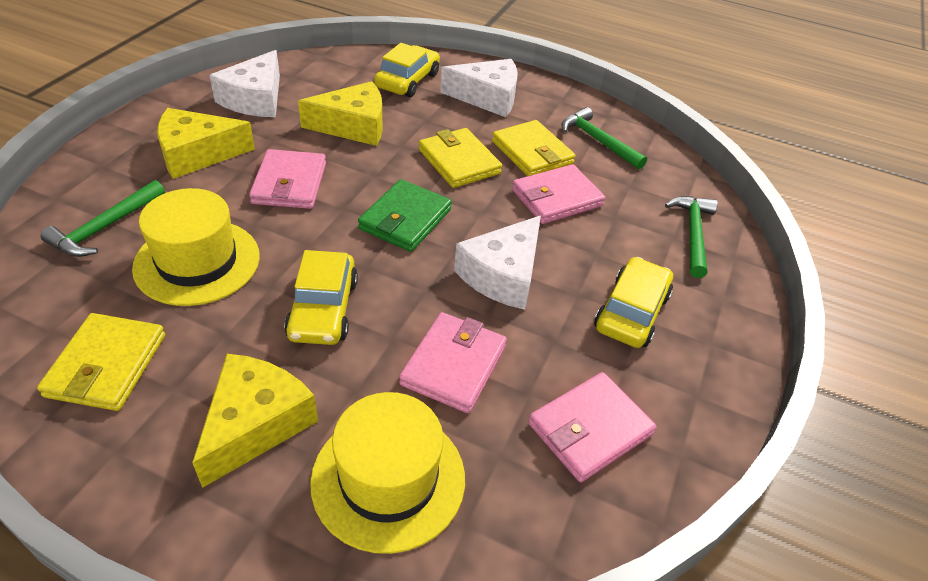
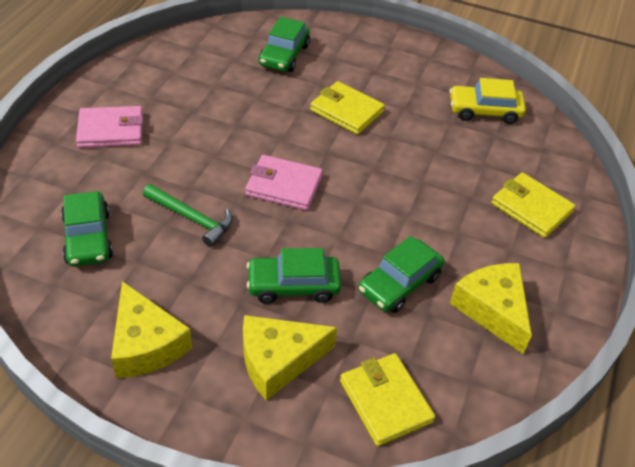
green car: 0 -> 4
green hammer: 3 -> 1
green wallet: 1 -> 0
pink wallet: 4 -> 2
white cheese: 3 -> 0
yellow car: 3 -> 1
yellow hat: 2 -> 0

